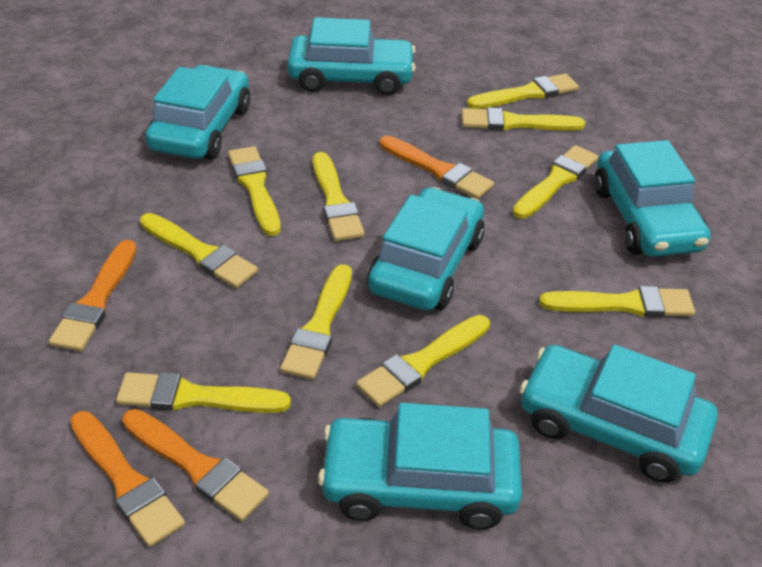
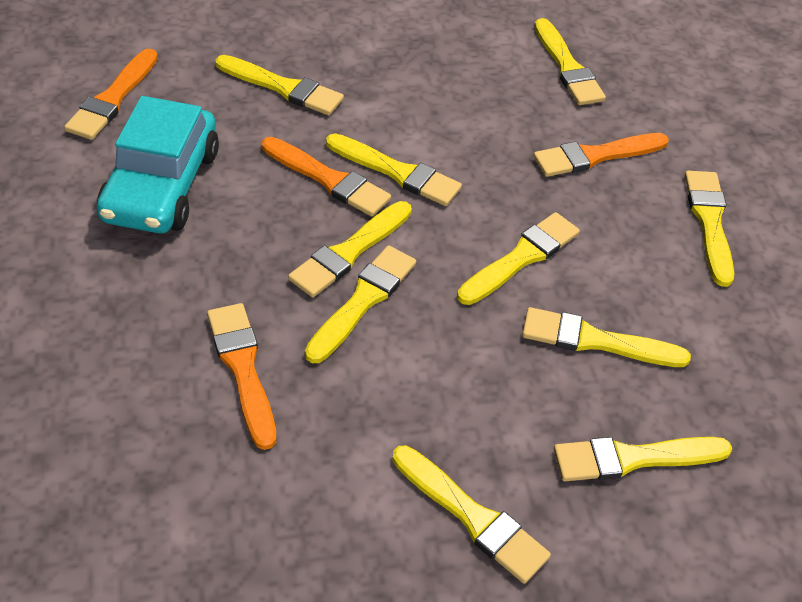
turquoise car: 6 -> 1

